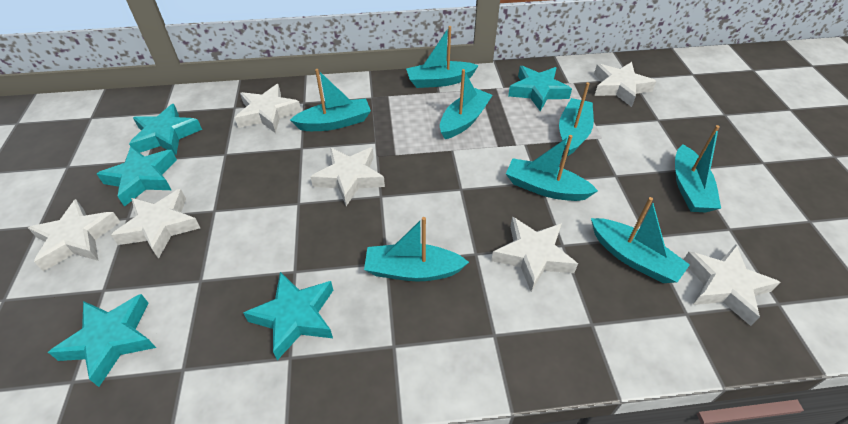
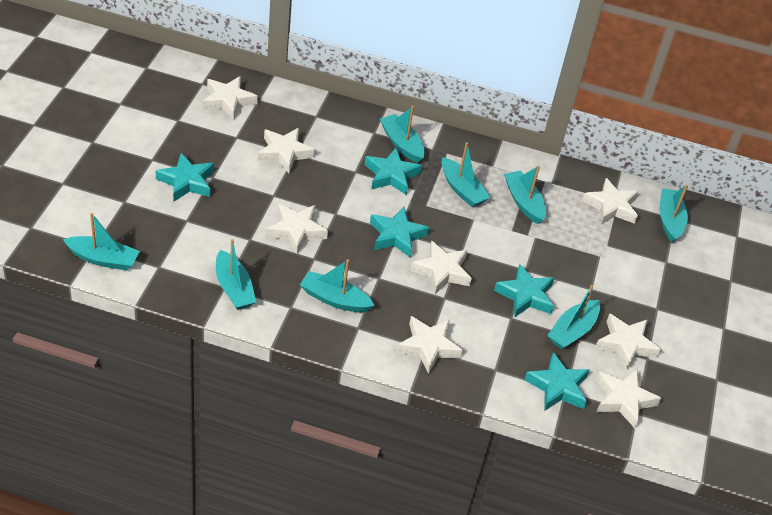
white star: 7 -> 8

